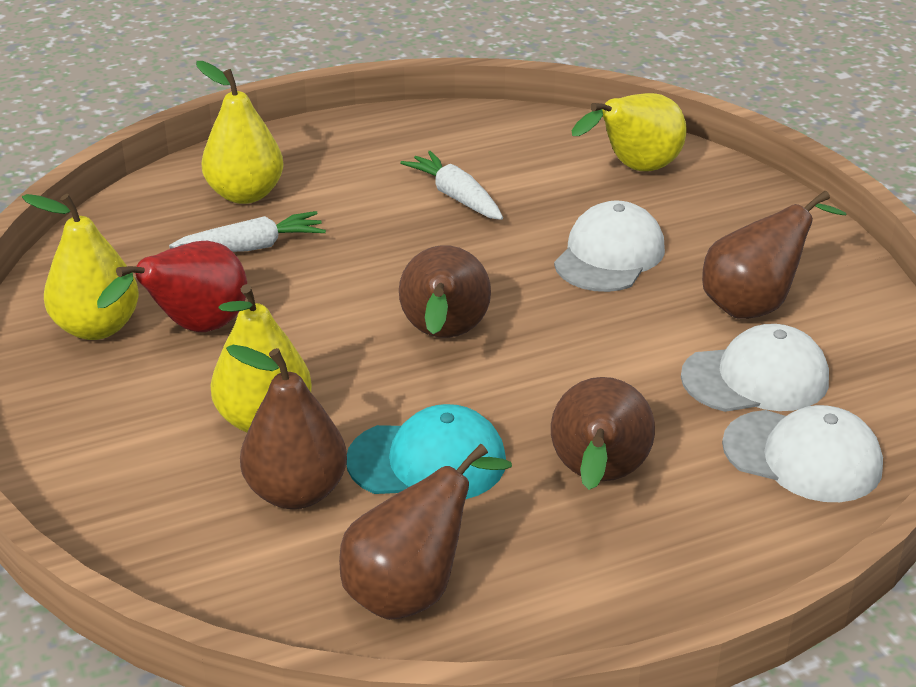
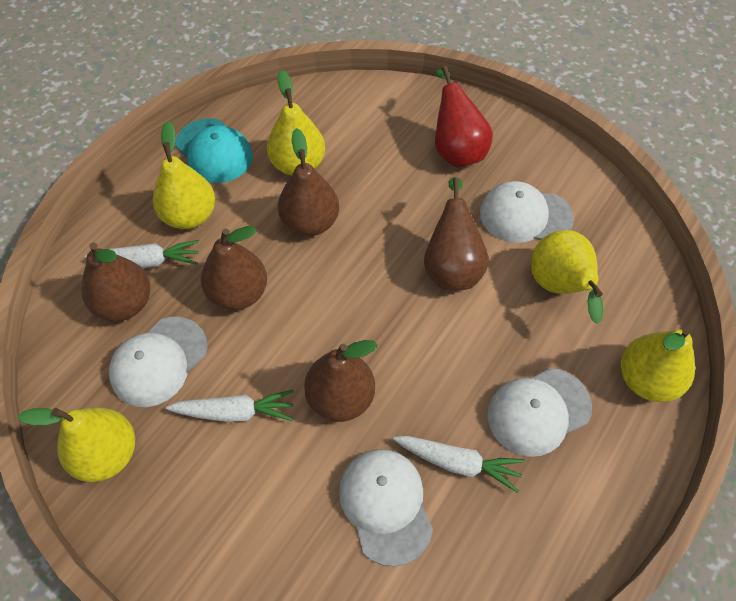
white cap: 3 -> 4
white carrot: 2 -> 3
yellow pear: 4 -> 5

